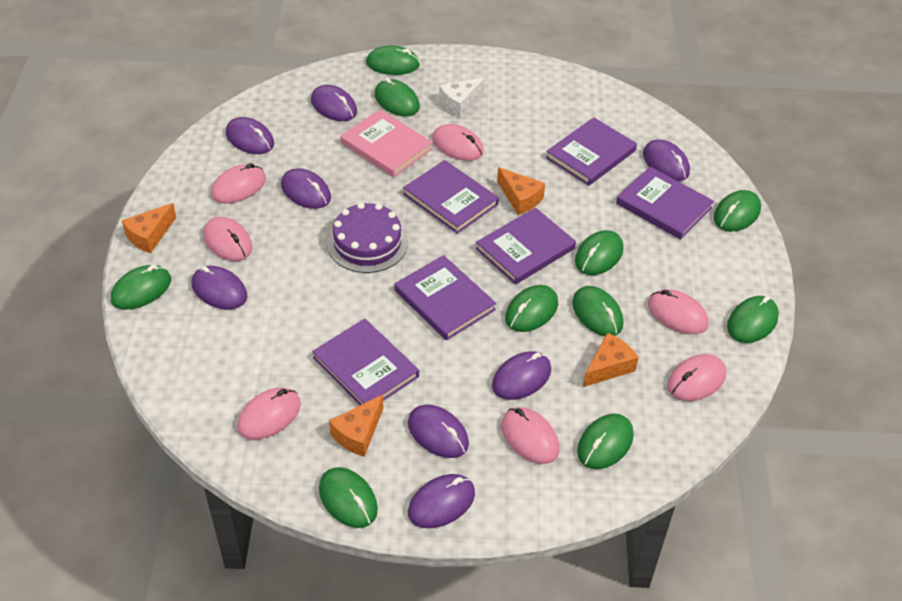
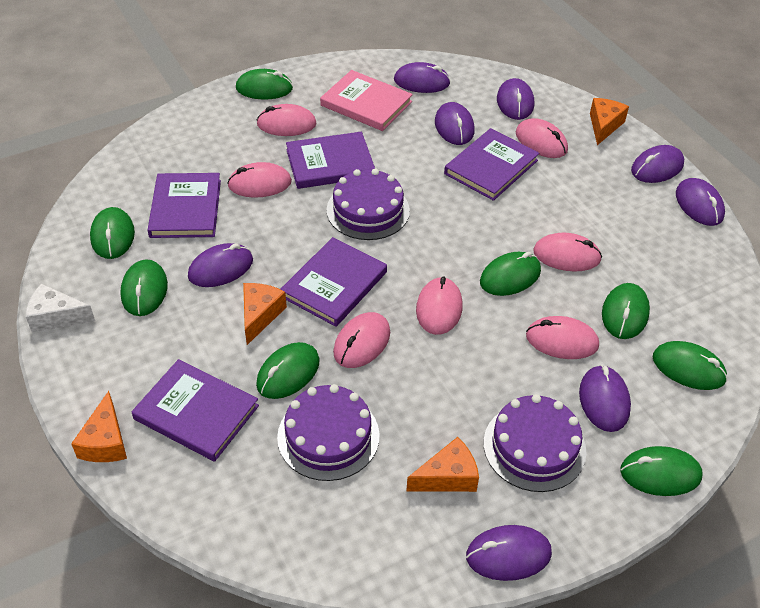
green mouse: 10 -> 8
purple book: 6 -> 5
purple cake: 1 -> 3

